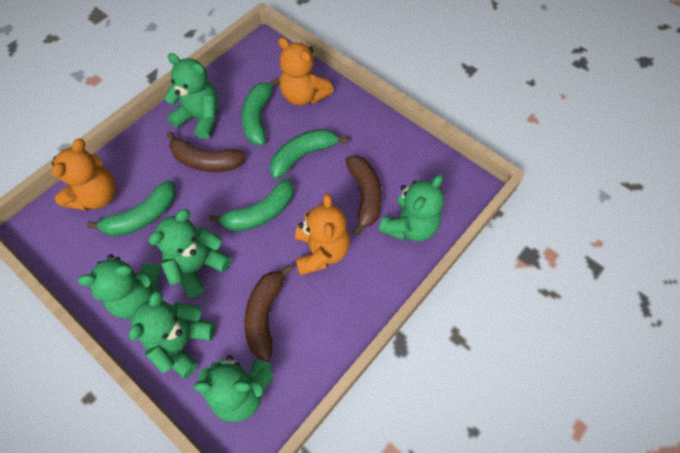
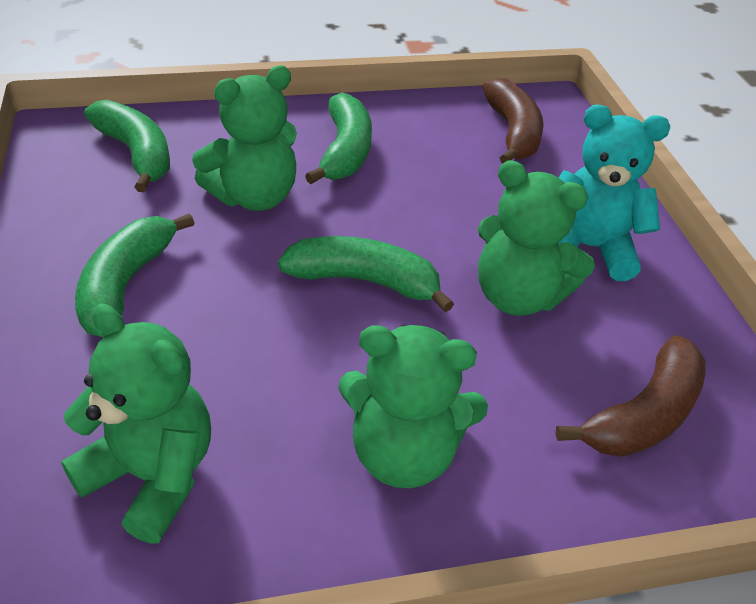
brown banana: 3 -> 2
green teddy bear: 6 -> 4
orange teddy bear: 3 -> 0
turquoise teddy bear: 0 -> 1

